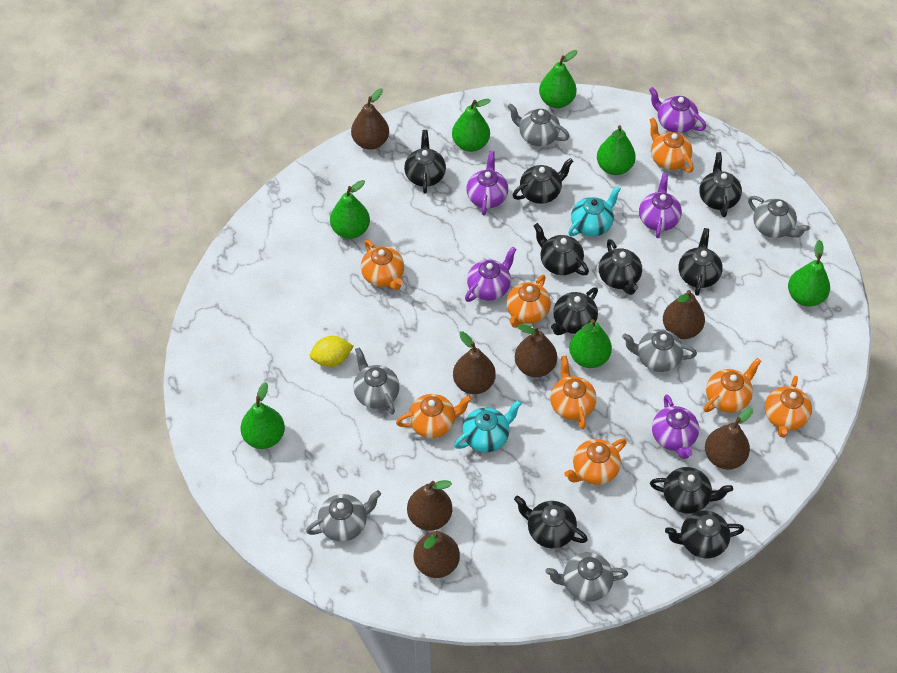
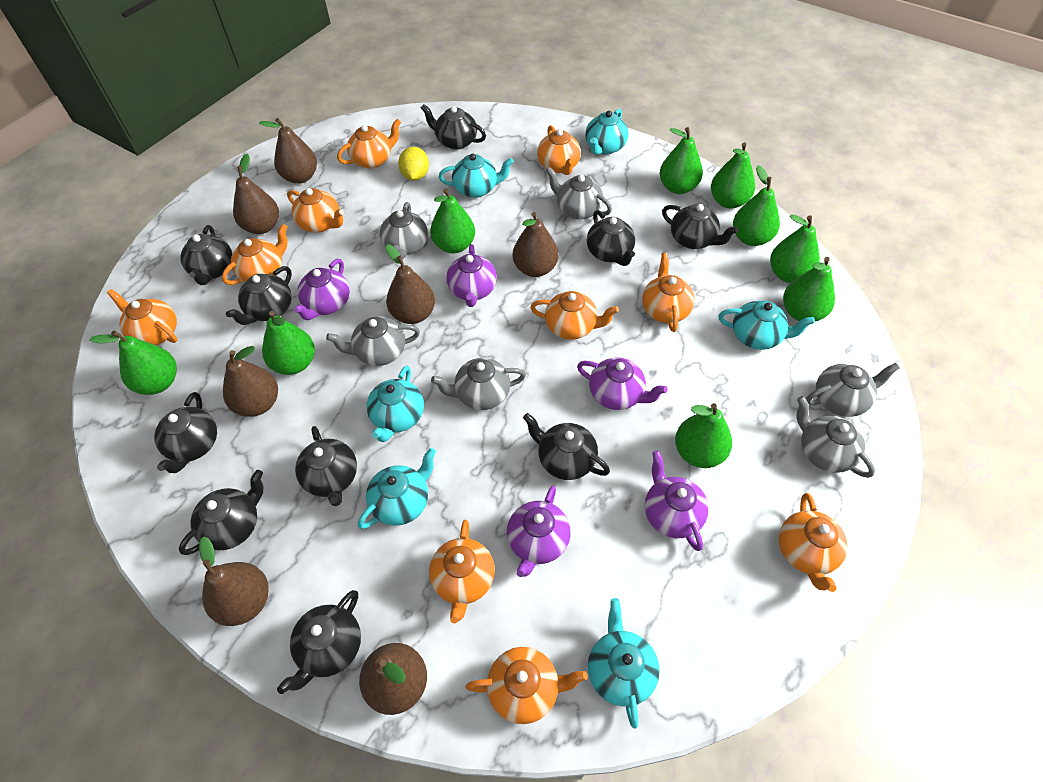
green pear: 7 -> 9
orange teapot: 8 -> 10
turquoise teapot: 2 -> 6

